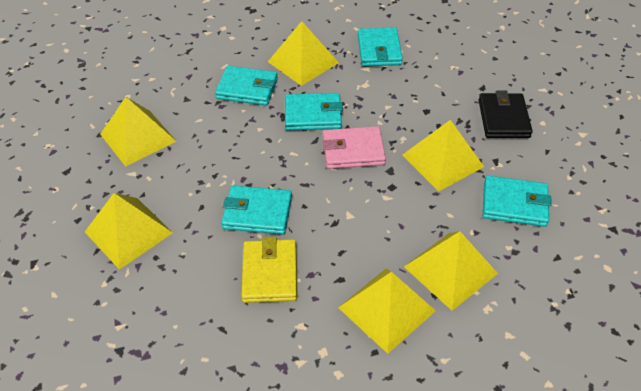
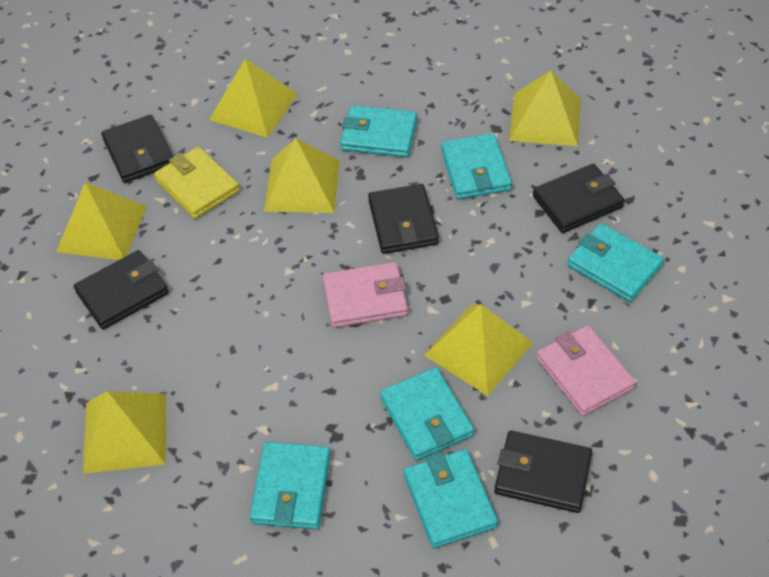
black wallet: 1 -> 5
pink wallet: 1 -> 2
turquoise wallet: 5 -> 6

